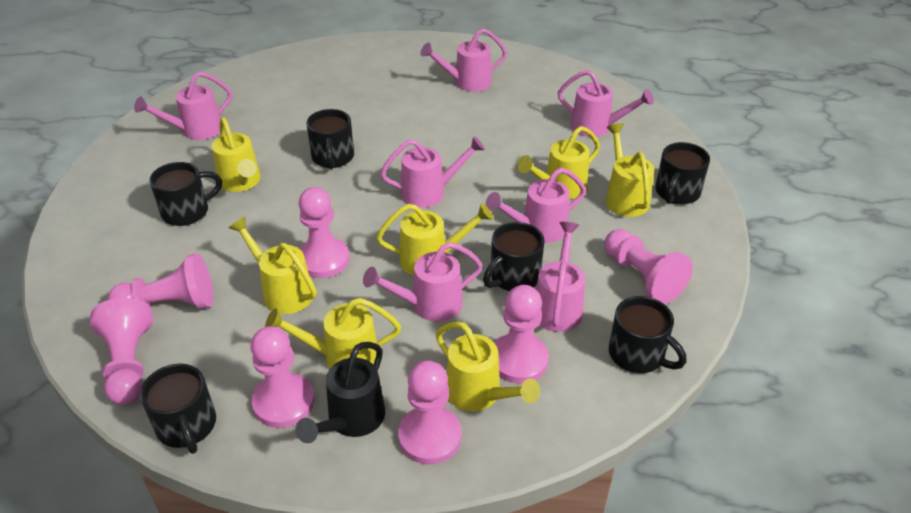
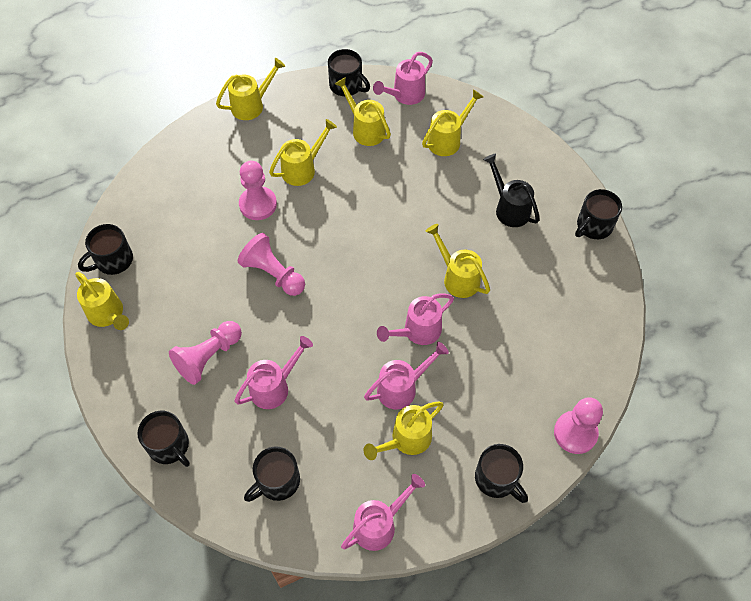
pink pawn: 7 -> 4
pink watering can: 7 -> 5

